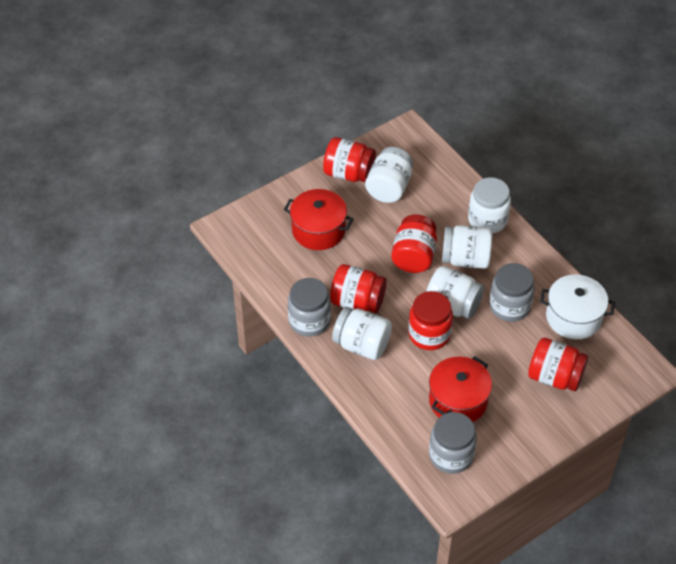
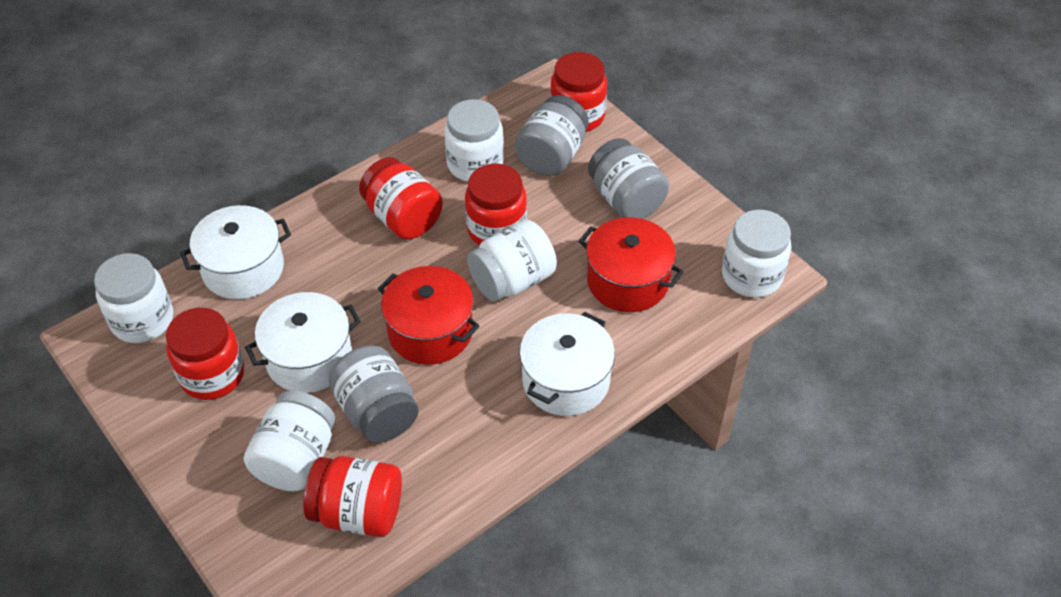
white pot: 1 -> 3

